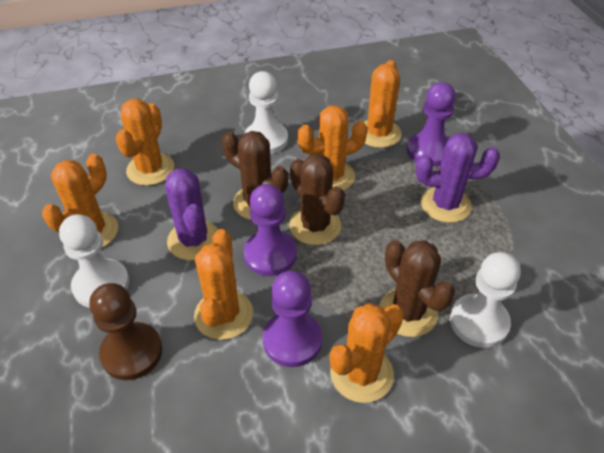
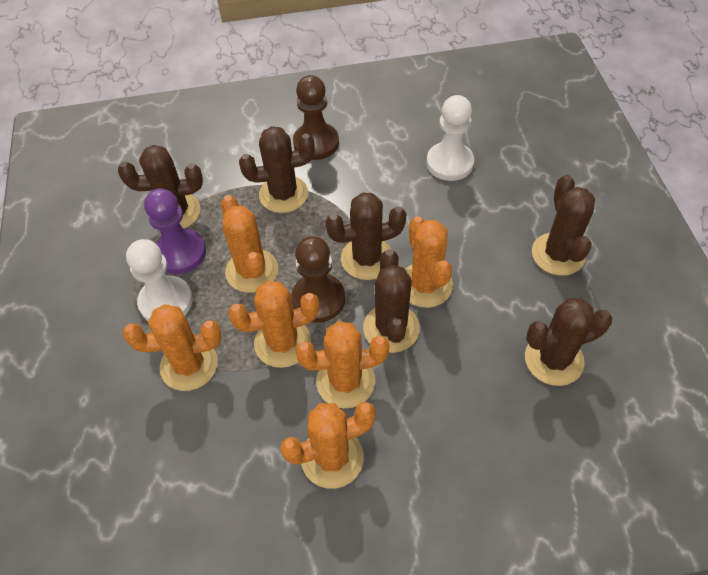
brown cactus: 3 -> 6
brown pawn: 1 -> 2
purple cactus: 2 -> 0
purple pawn: 3 -> 1
white pawn: 3 -> 2

